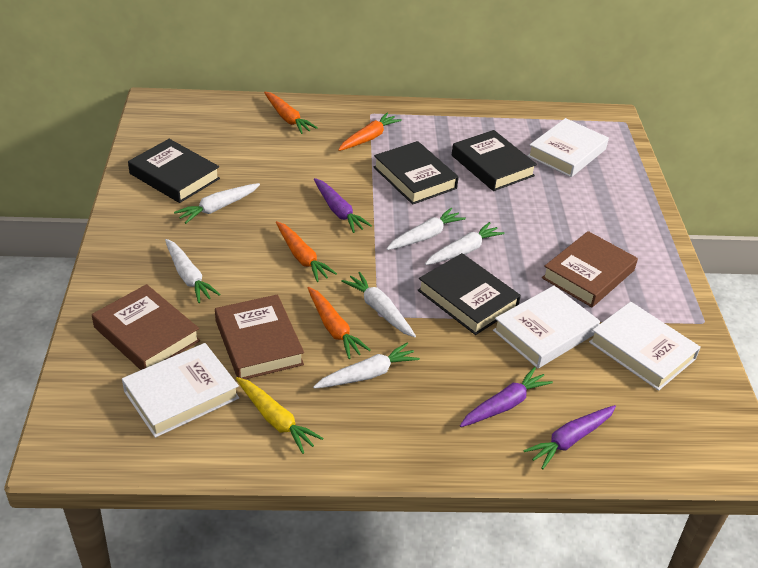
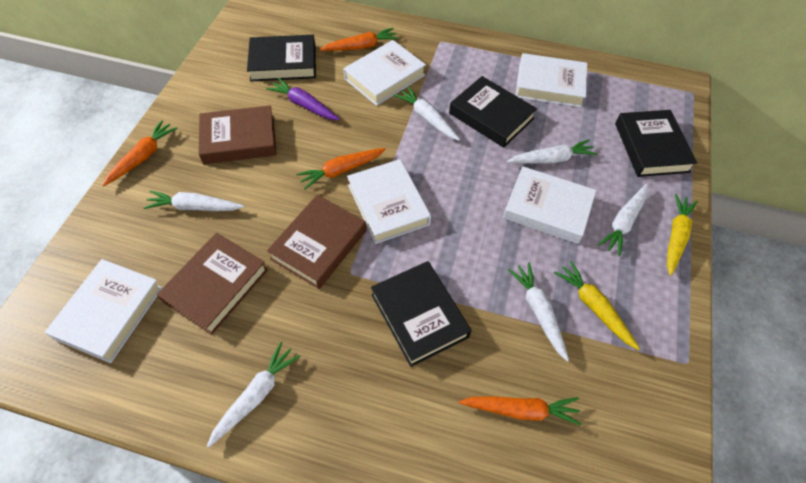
purple carrot: 3 -> 1
white book: 4 -> 5
yellow carrot: 1 -> 2

